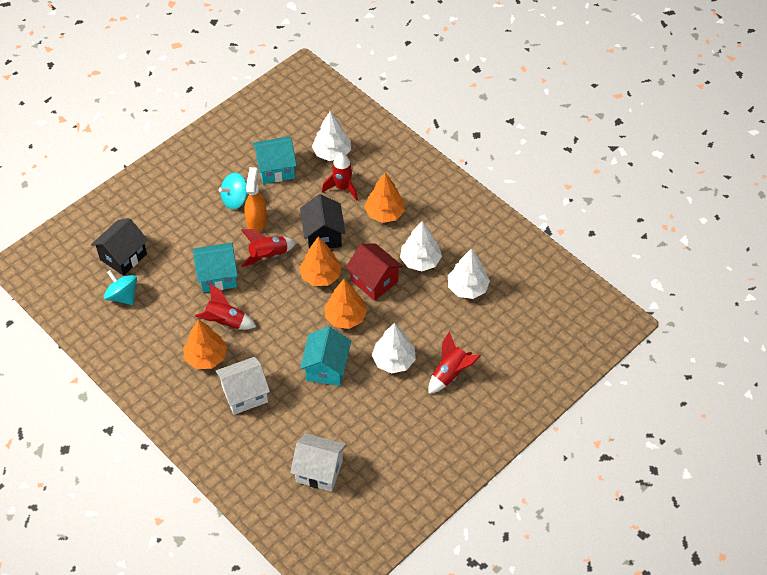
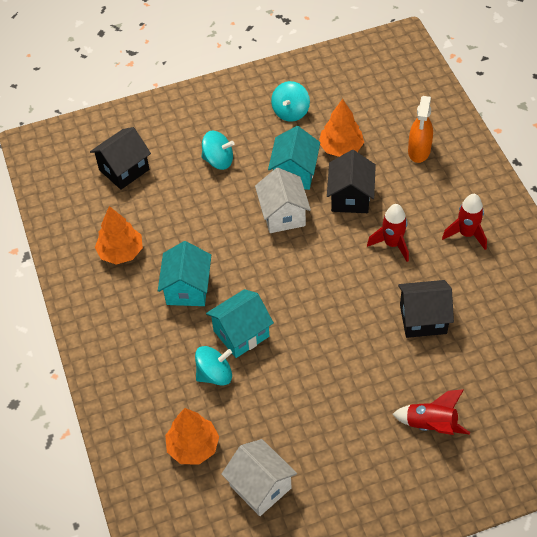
black house: 2 -> 3
orange tree: 4 -> 3
red house: 1 -> 0
red rocket: 4 -> 3
turquoise spinning top: 2 -> 3
white tree: 4 -> 0

